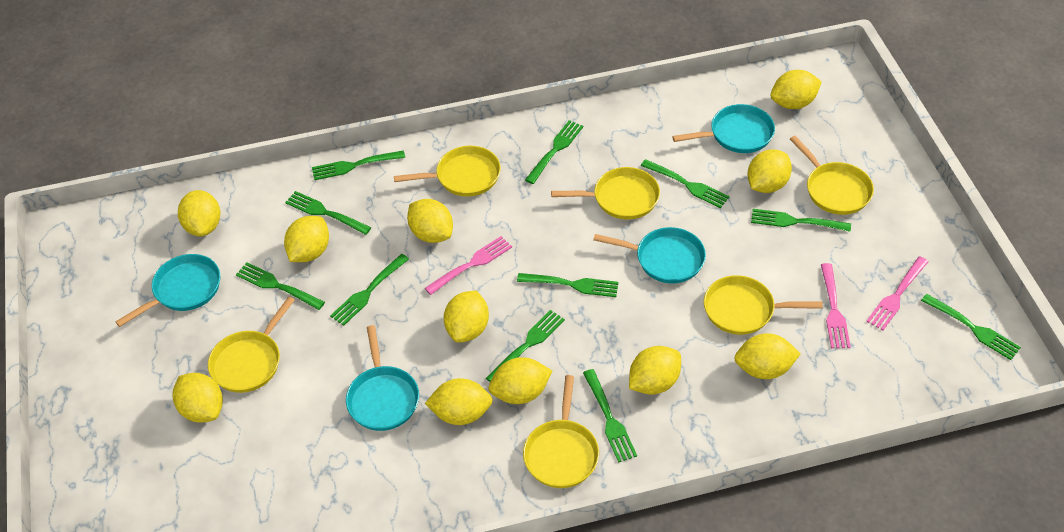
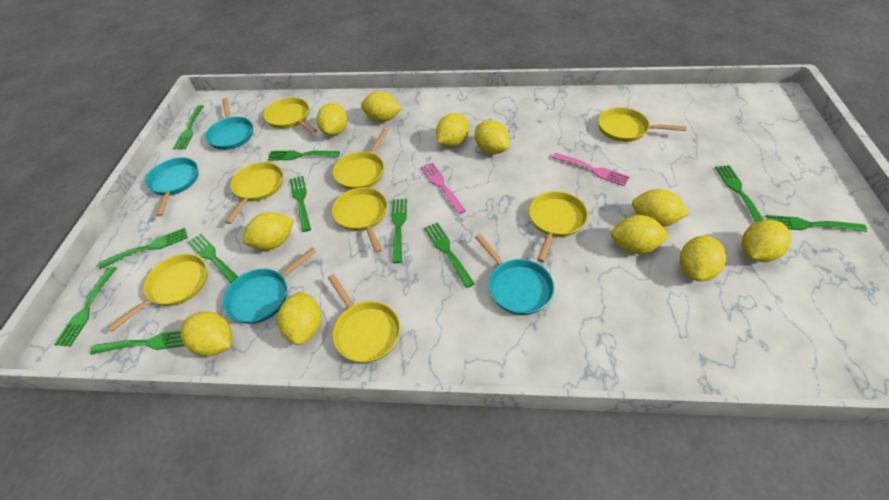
pink fork: 3 -> 2
yellow pan: 6 -> 8

